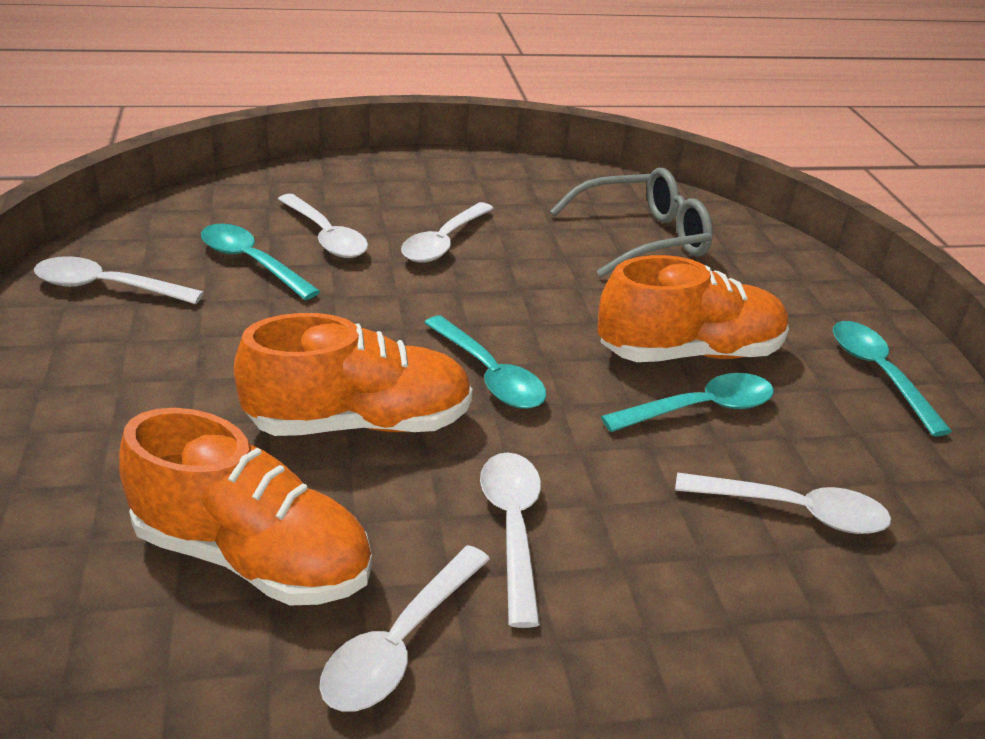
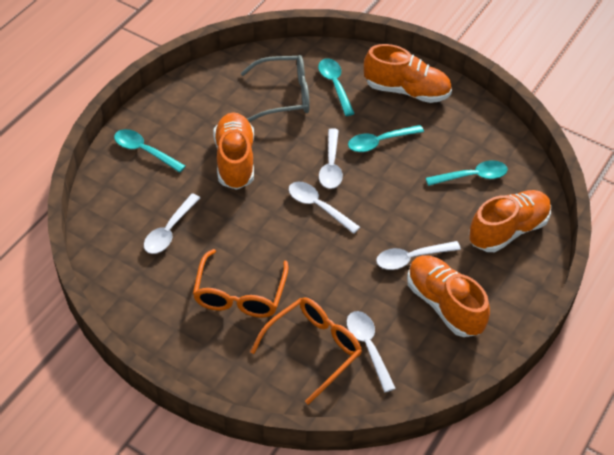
orange glasses: 0 -> 2
orange shoe: 3 -> 4
white spoon: 6 -> 5

